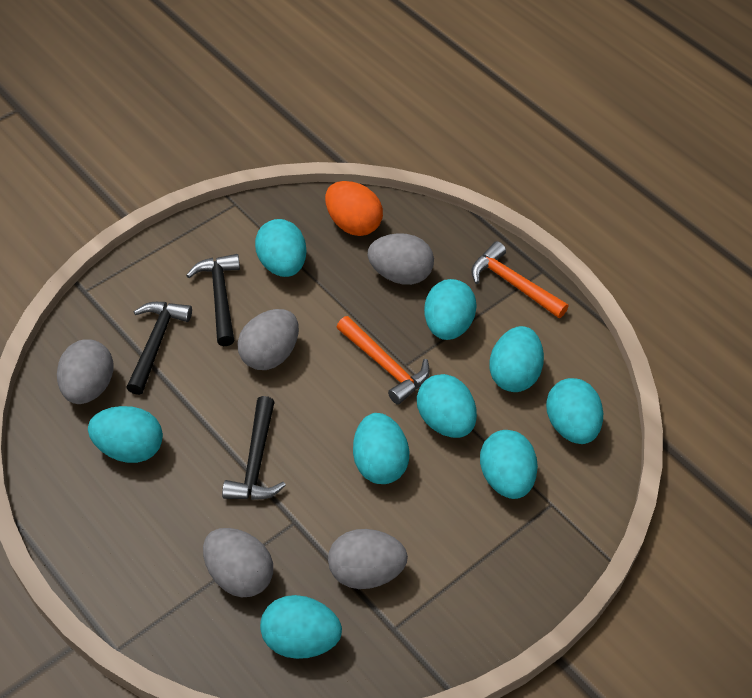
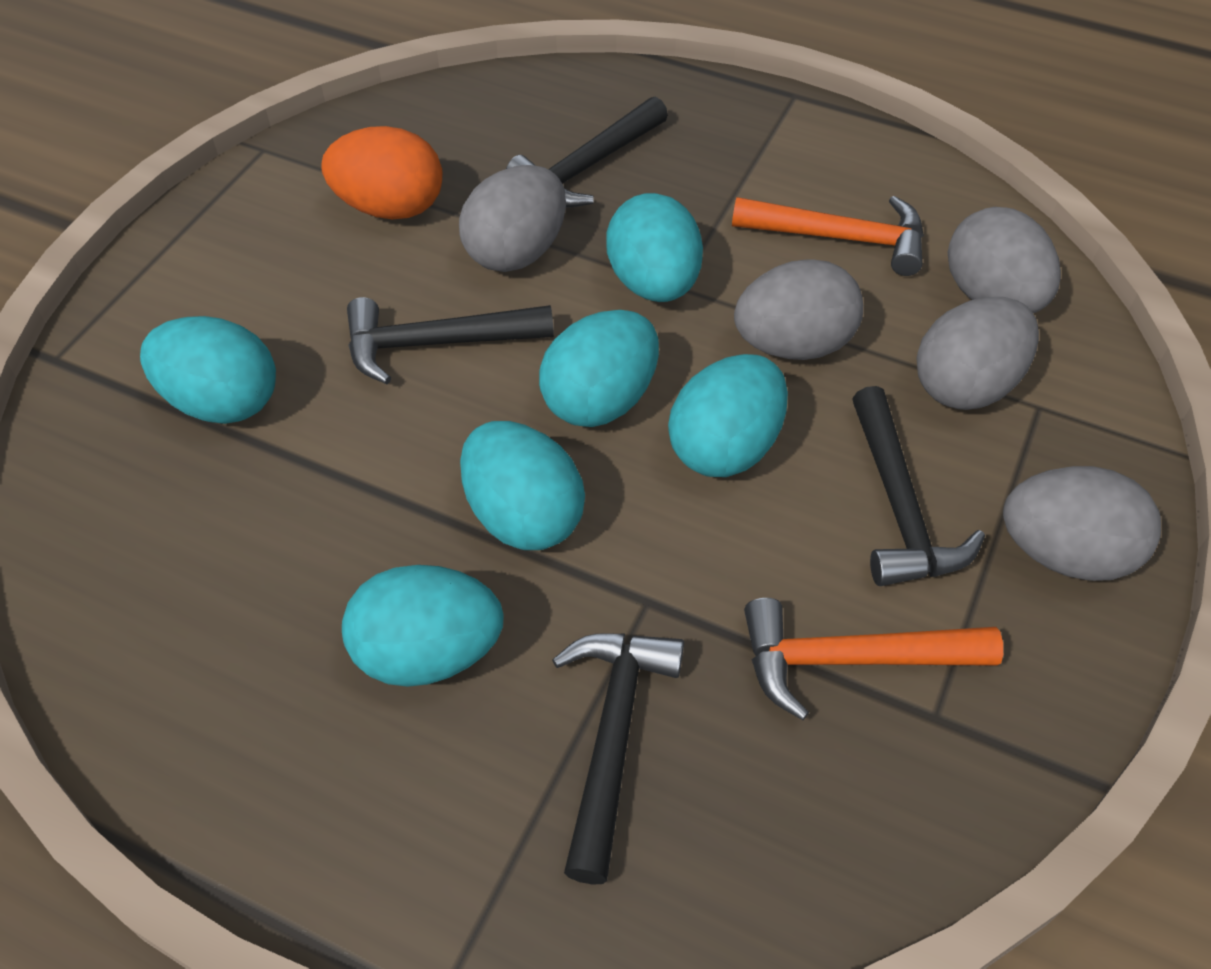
black hammer: 3 -> 4
turquoise egg: 9 -> 6

